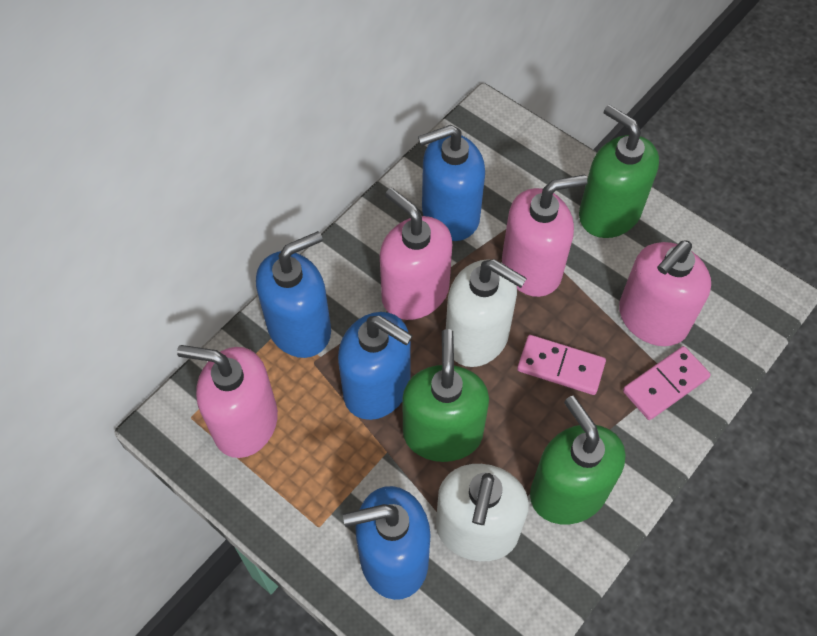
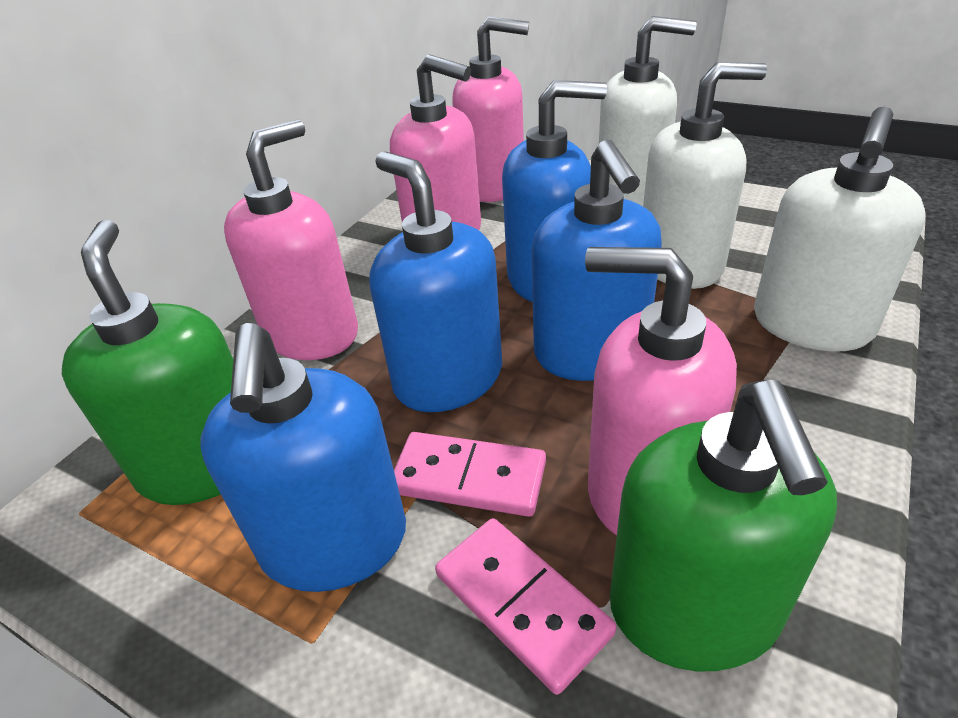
green soap dispenser: 3 -> 2
white soap dispenser: 2 -> 3

